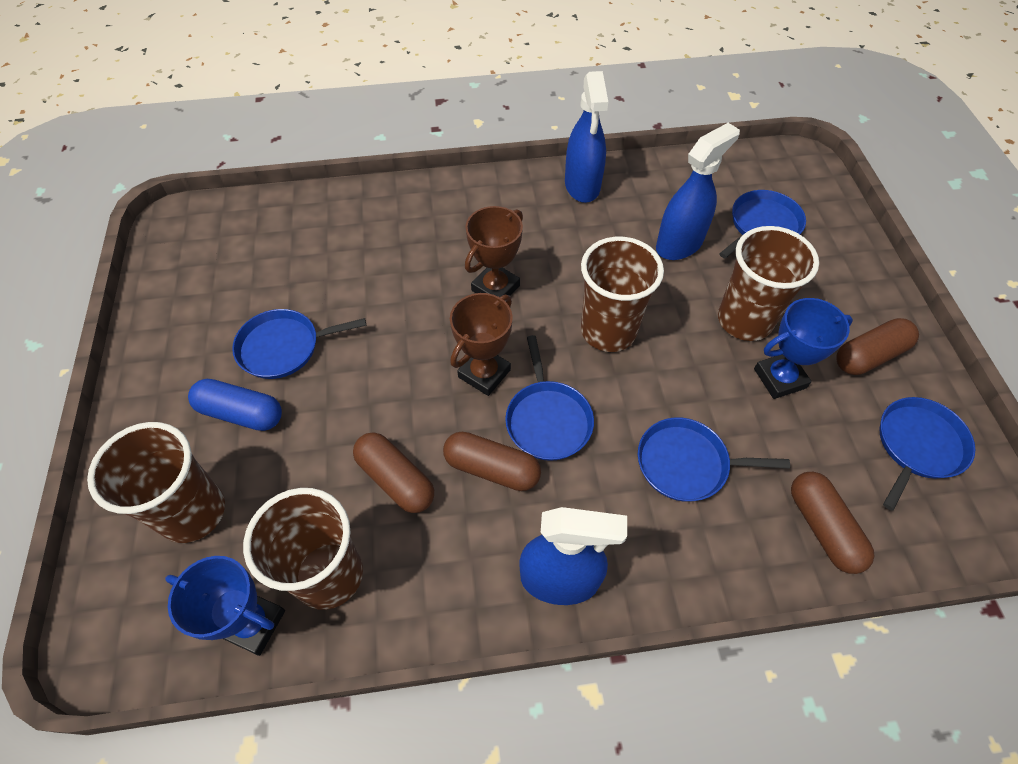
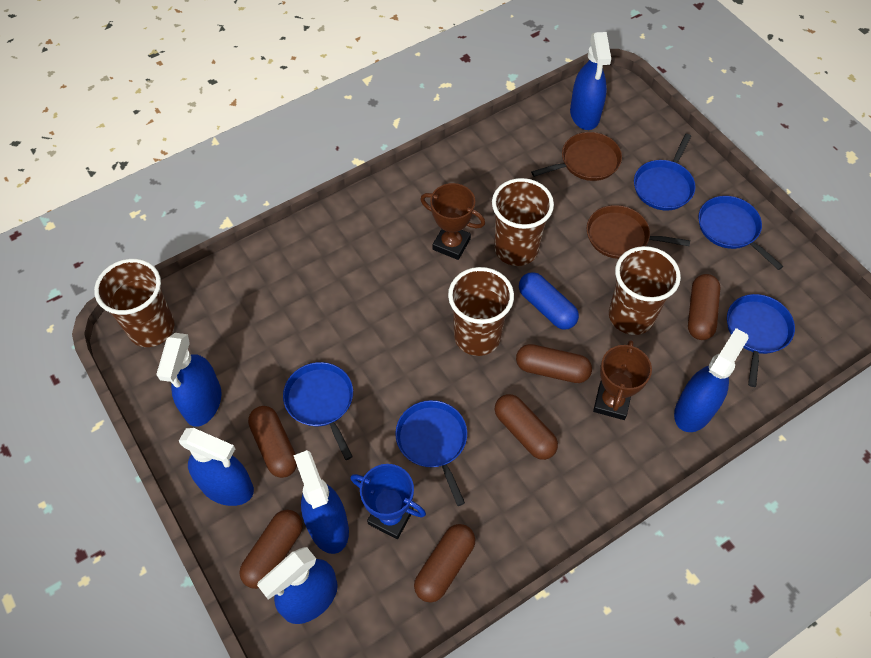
blue spray bottle: 3 -> 6
blue trophy: 2 -> 1
brown capsule: 4 -> 6
brown pan: 0 -> 2

